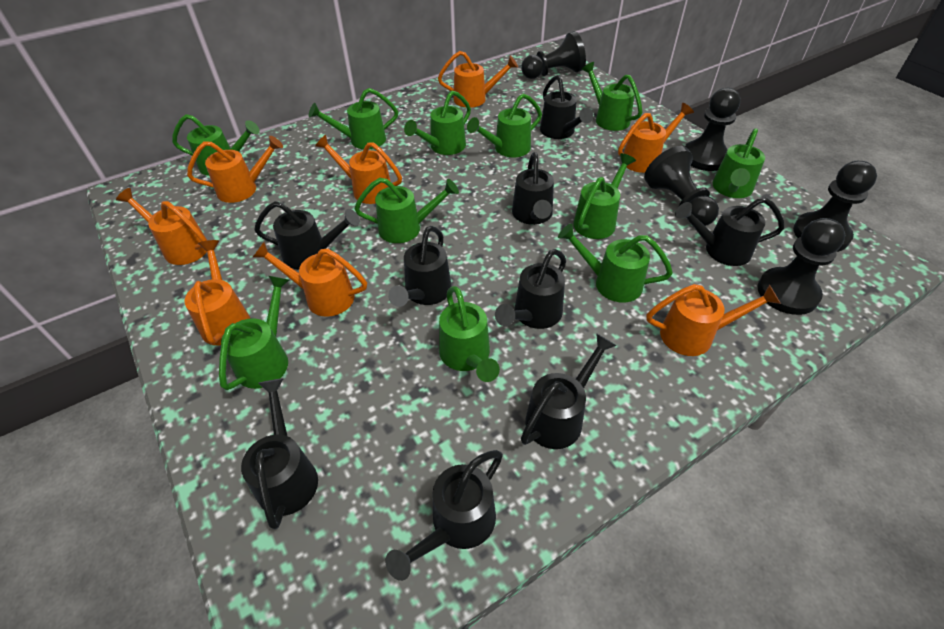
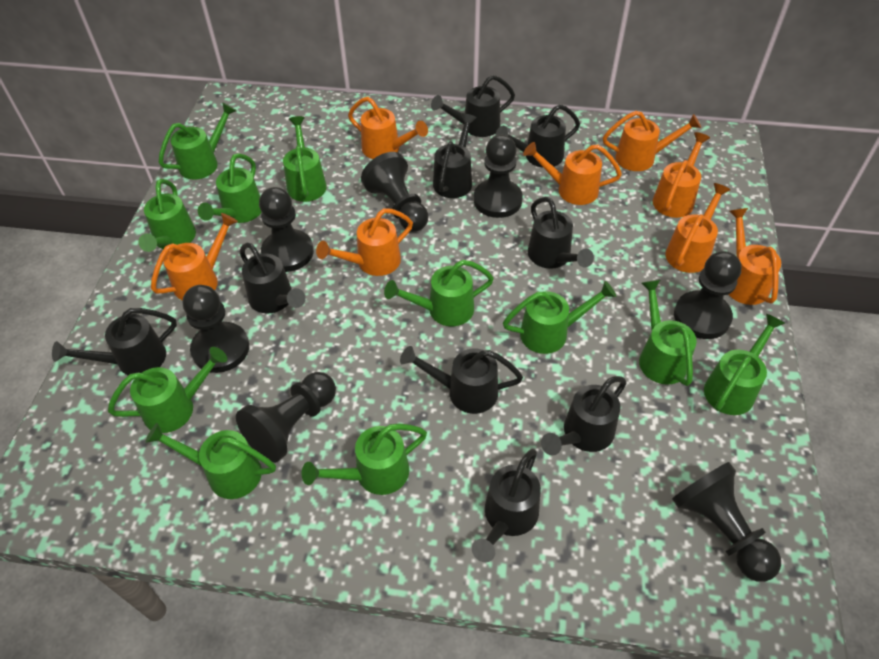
black pawn: 5 -> 7

